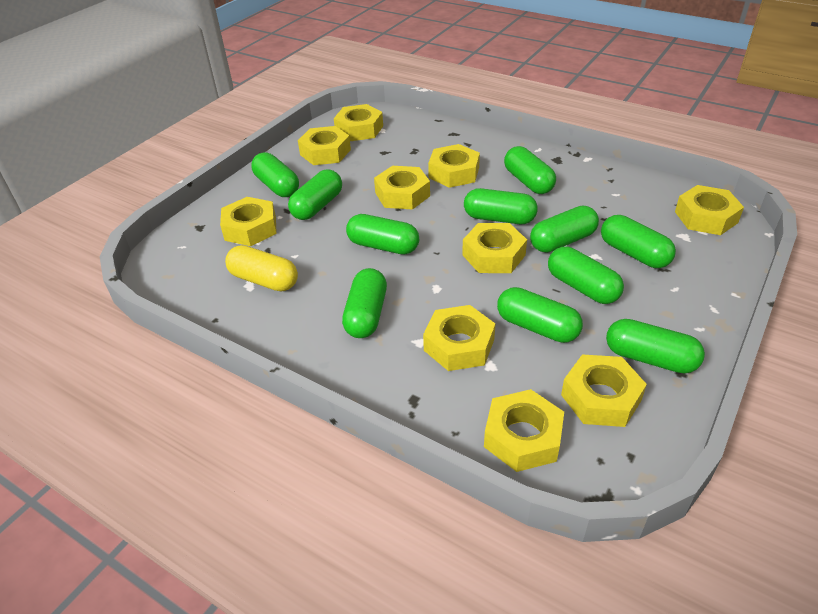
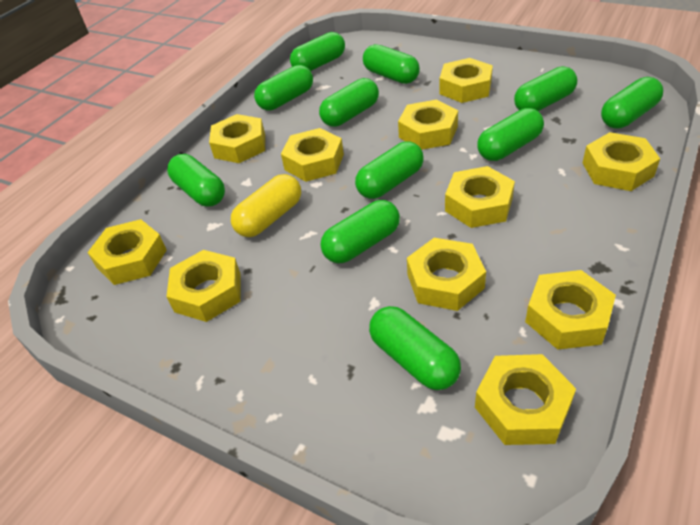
yellow nut: 10 -> 11

